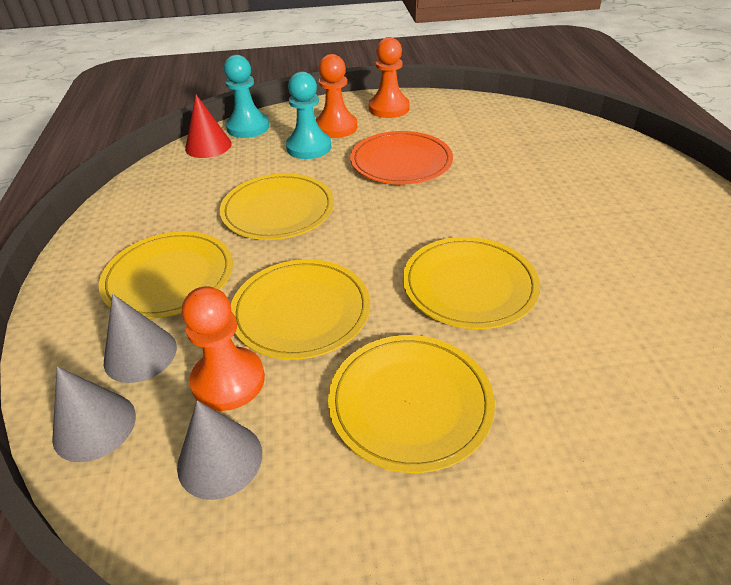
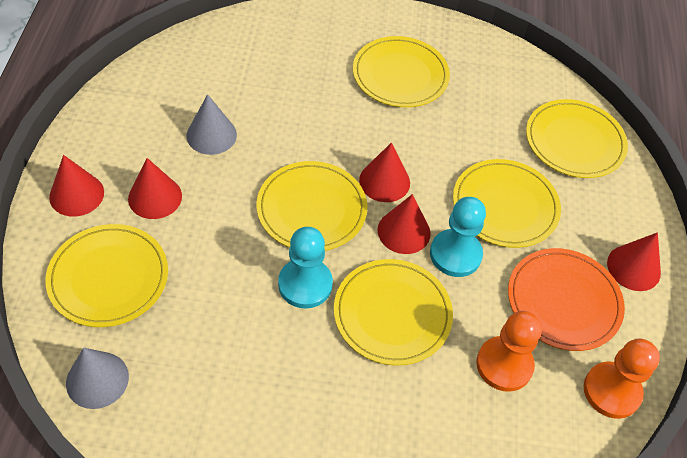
grey cone: 3 -> 2
orange pawn: 3 -> 2
red cone: 1 -> 5
yellow plate: 5 -> 6

